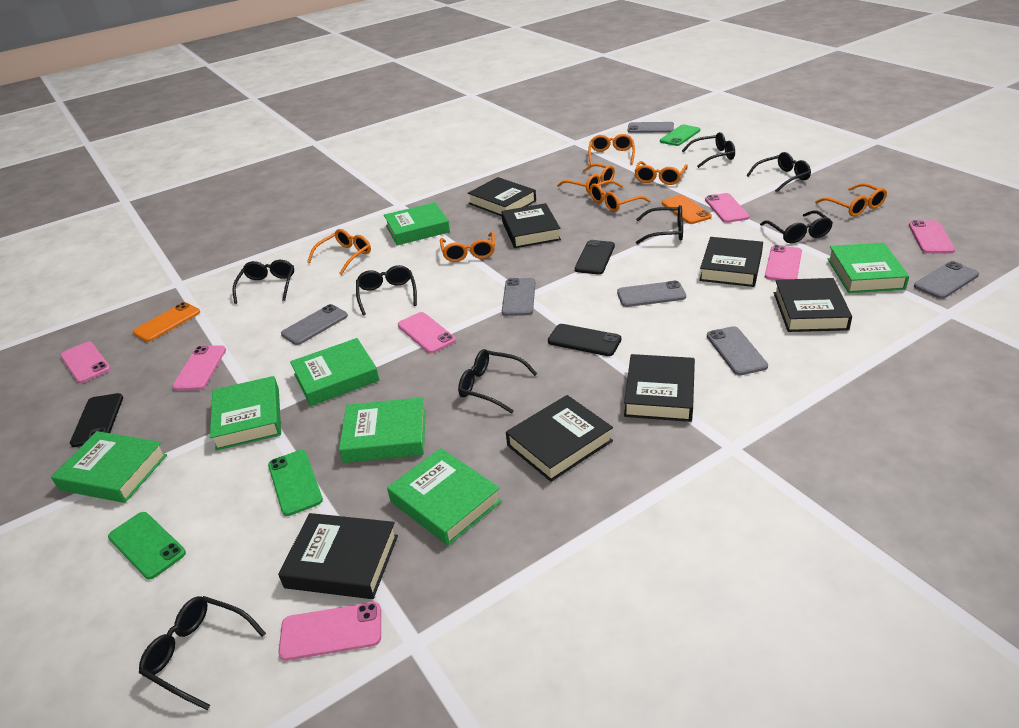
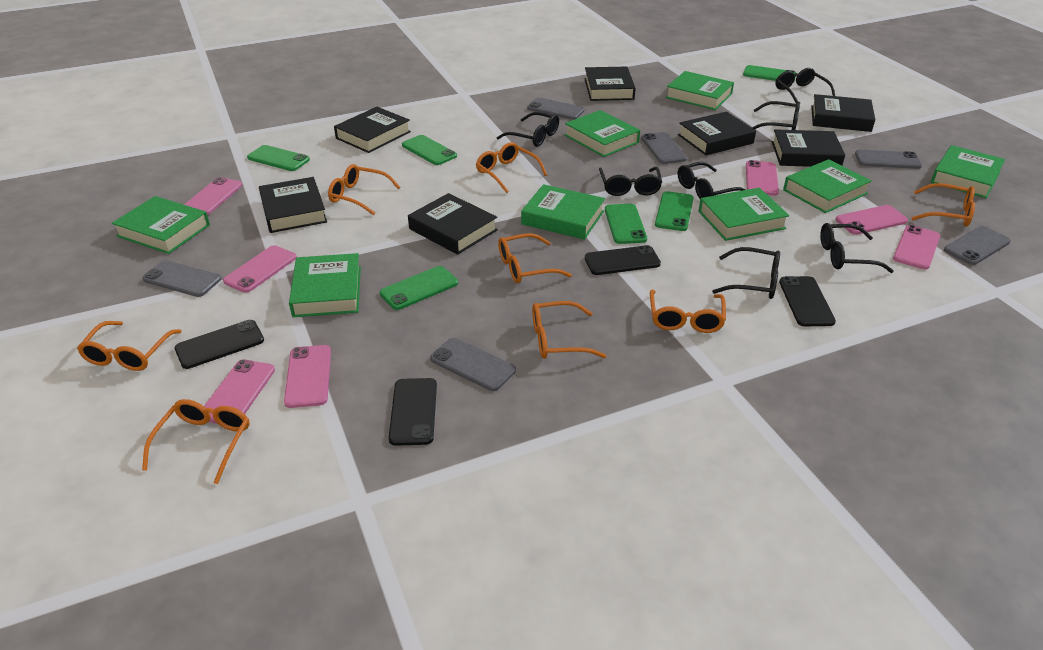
black glasses: 8 -> 7
black phone: 3 -> 4
green book: 7 -> 8
green phone: 3 -> 6
orange glasses: 7 -> 8
orange phone: 2 -> 0

